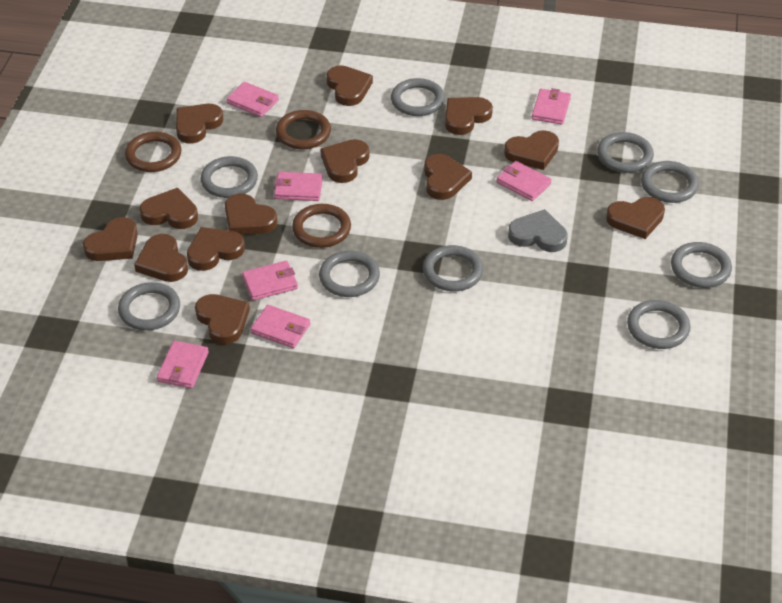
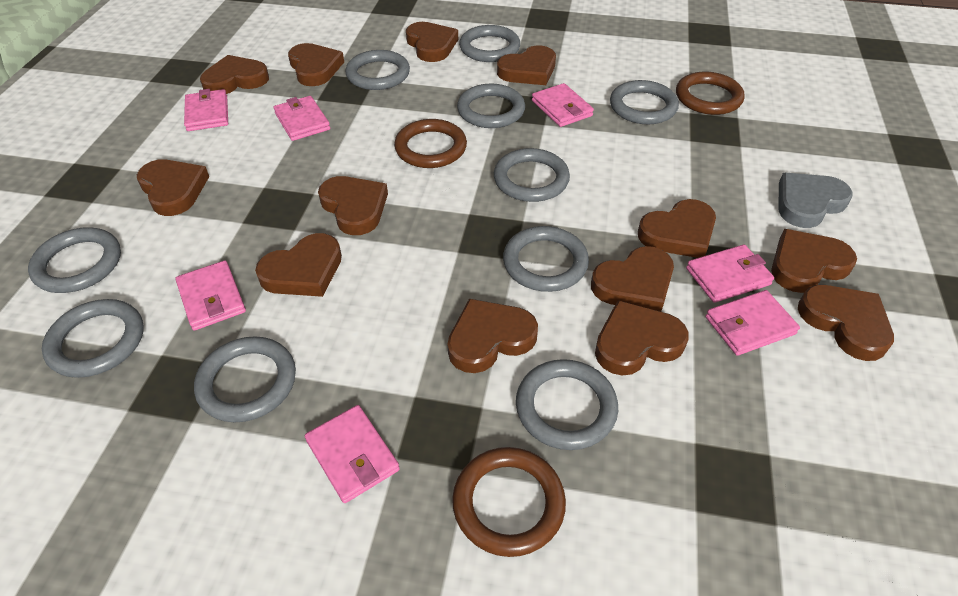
grey ring: 9 -> 10

